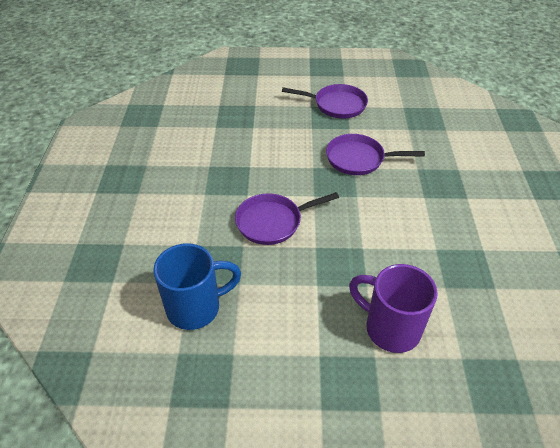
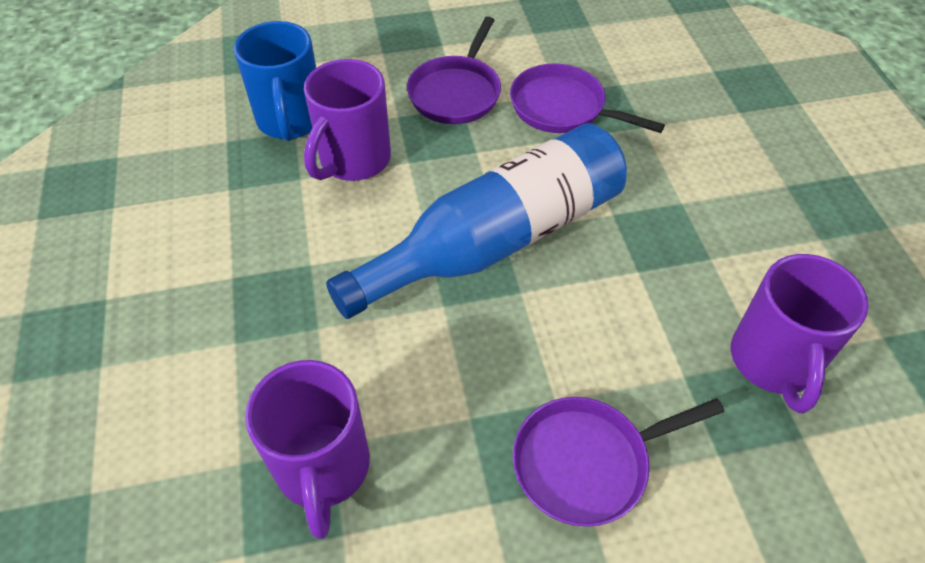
blue bottle: 0 -> 1
purple mug: 1 -> 3

